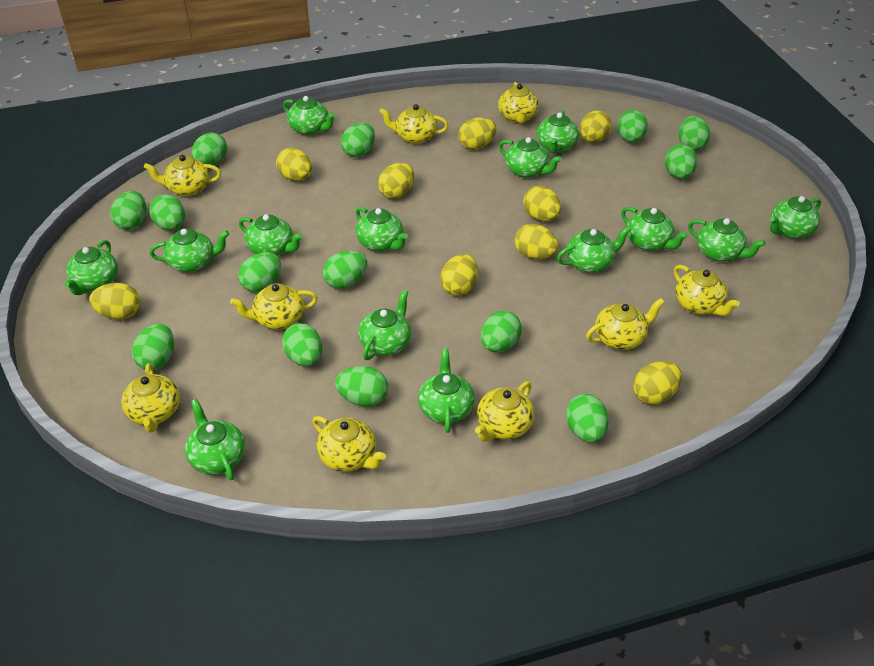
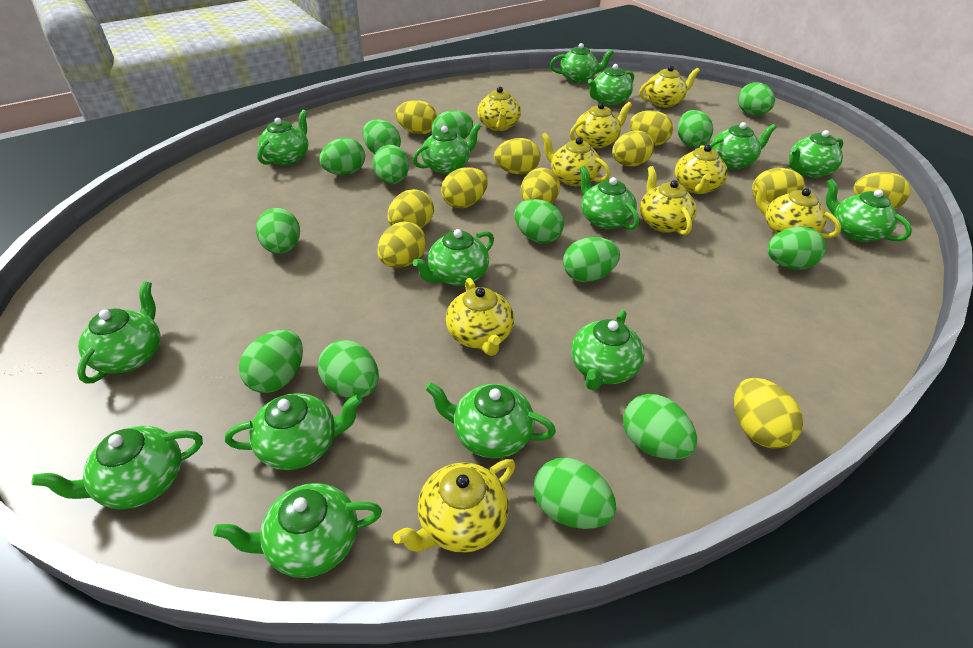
green teapot: 14 -> 15
yellow egg: 9 -> 11

